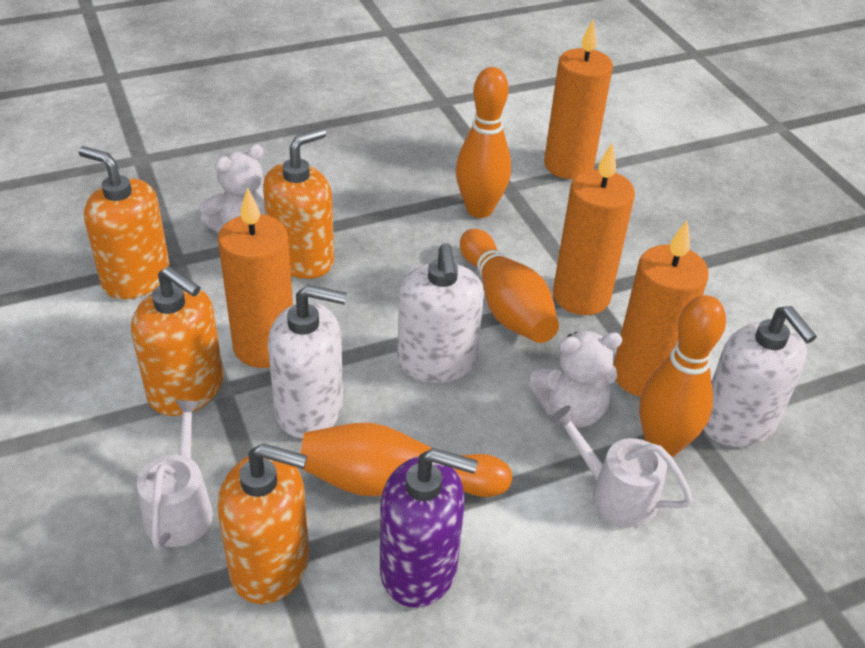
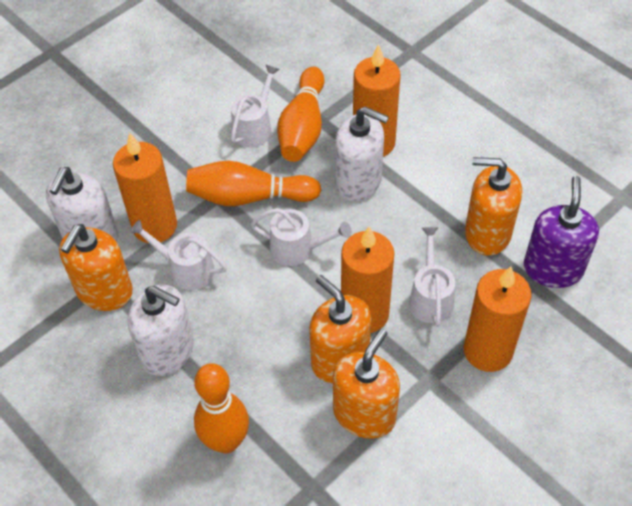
orange bowling pin: 4 -> 3
white teddy bear: 2 -> 0
white watering can: 2 -> 4

